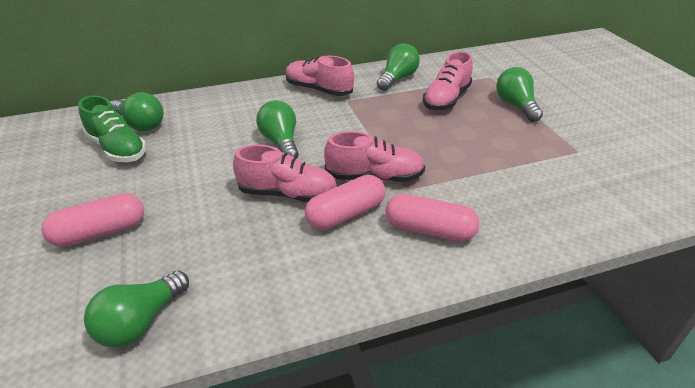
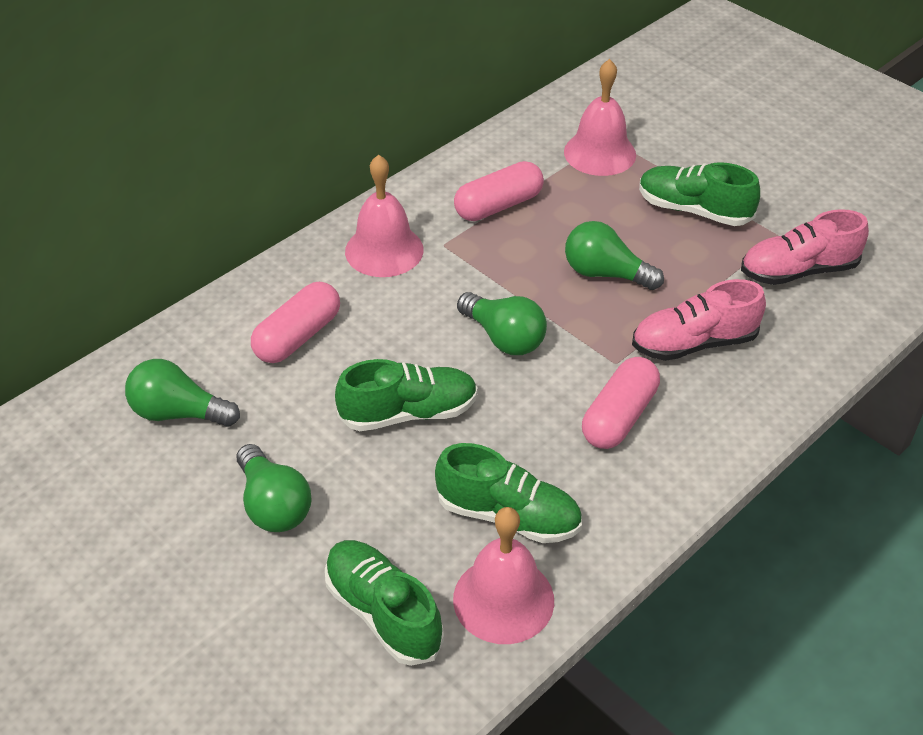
green light bulb: 5 -> 4
green shoe: 1 -> 4
pink bell: 0 -> 3
pink shoe: 4 -> 2

